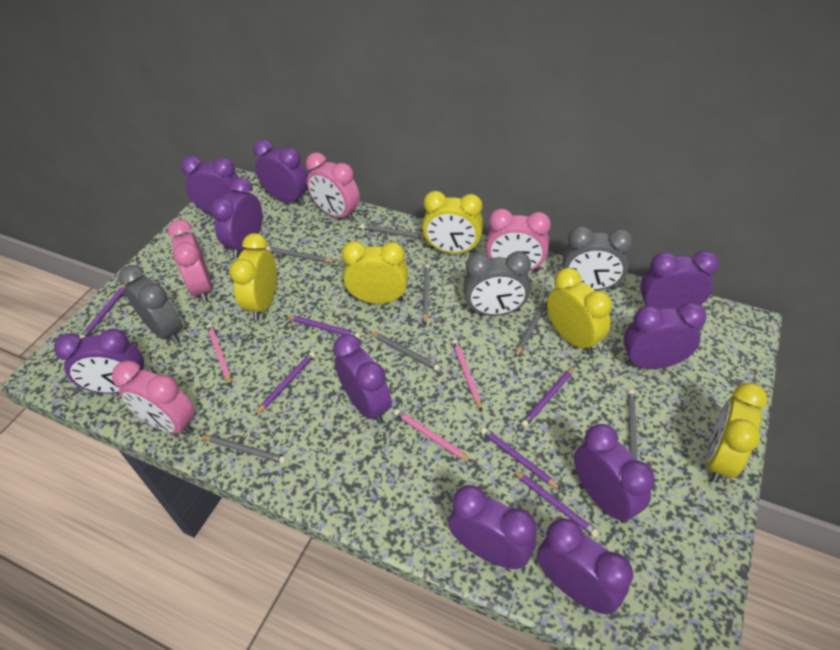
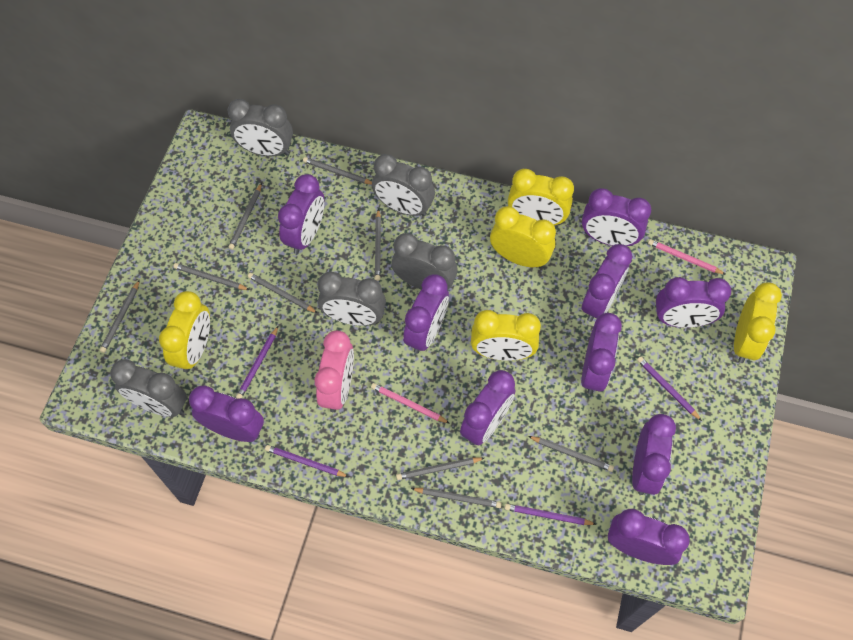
grey clock: 3 -> 5
grey pencil: 7 -> 9
pink clock: 4 -> 1
pink pencil: 3 -> 2
purple pencil: 6 -> 4

